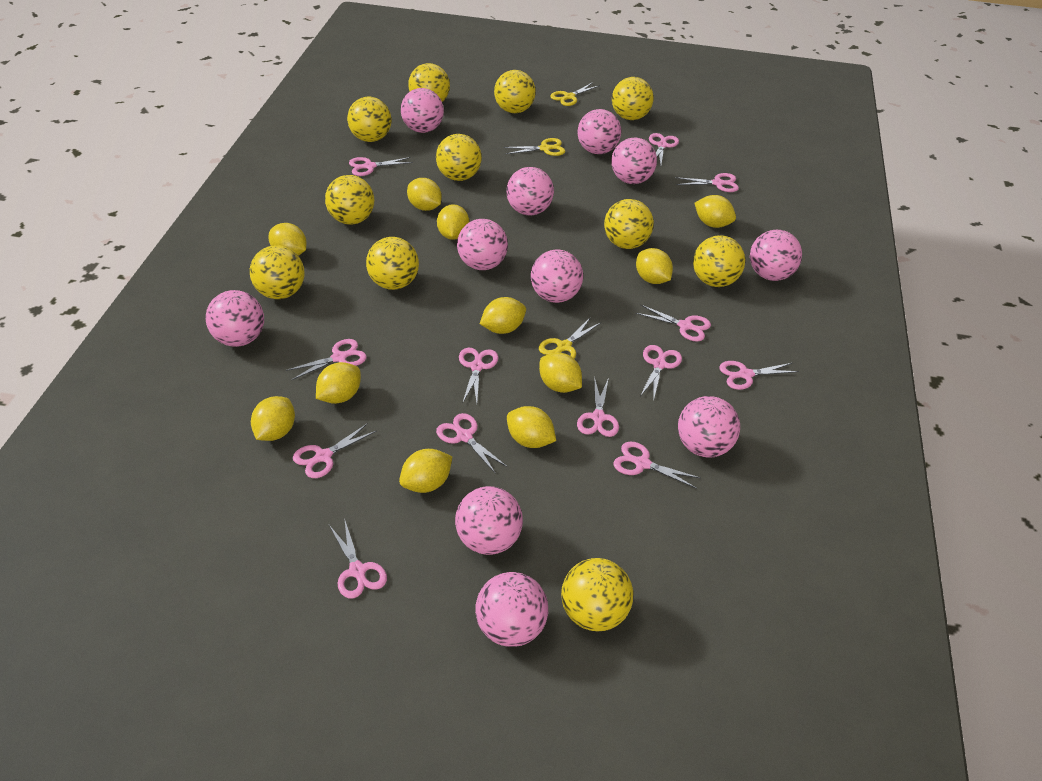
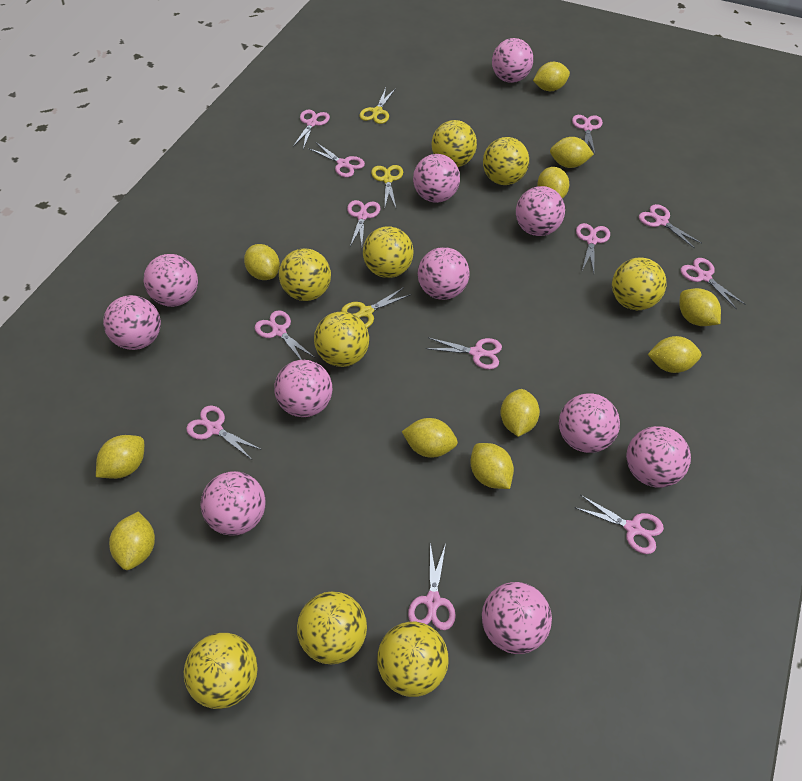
pink scissors: 13 -> 12
yellow ball: 11 -> 9

